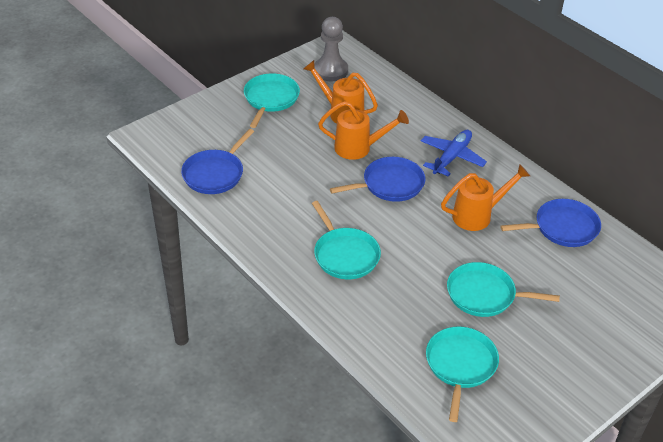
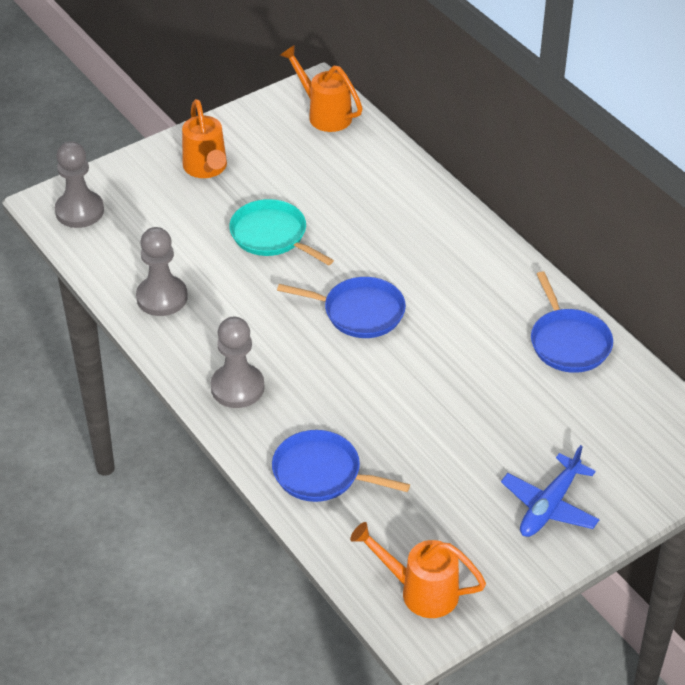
grey pawn: 1 -> 3
turquoise pan: 4 -> 1

